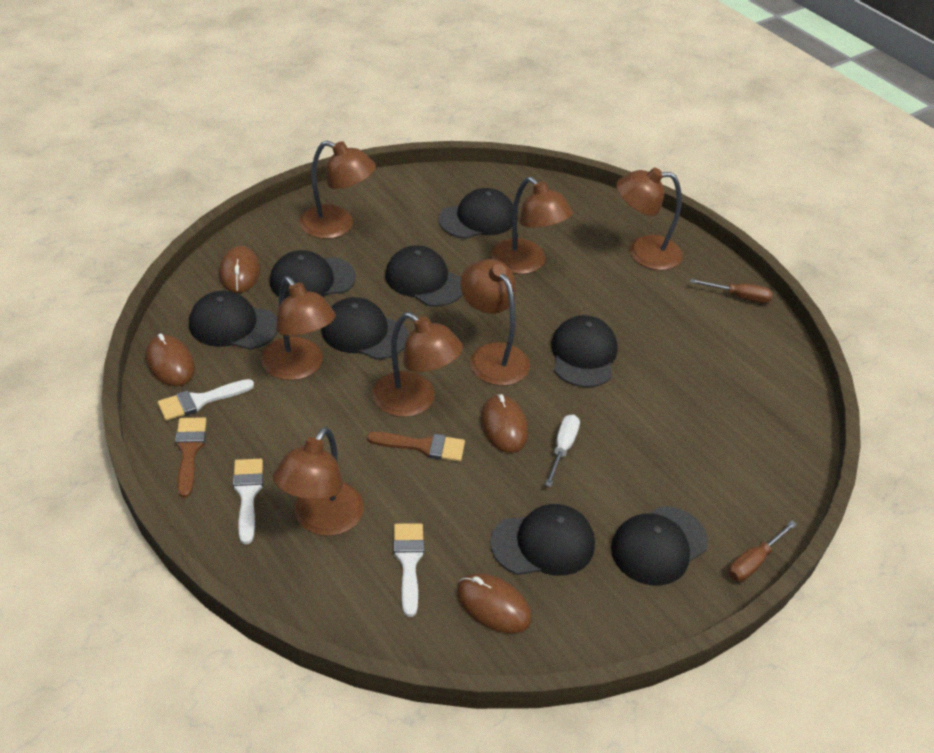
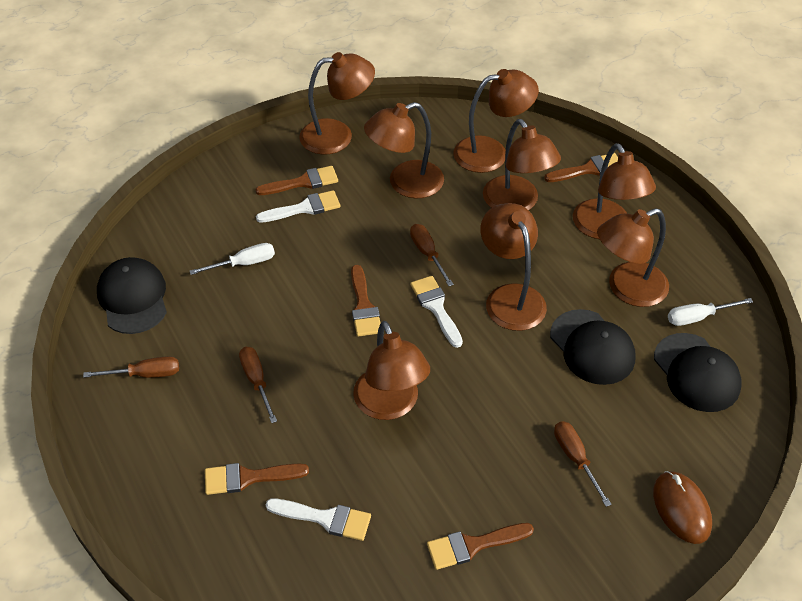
black cap: 8 -> 3
brown brush: 2 -> 5
brown lamp: 7 -> 8
brown mouse: 4 -> 1
brown screwdriver: 2 -> 4
white screwdriver: 1 -> 2

